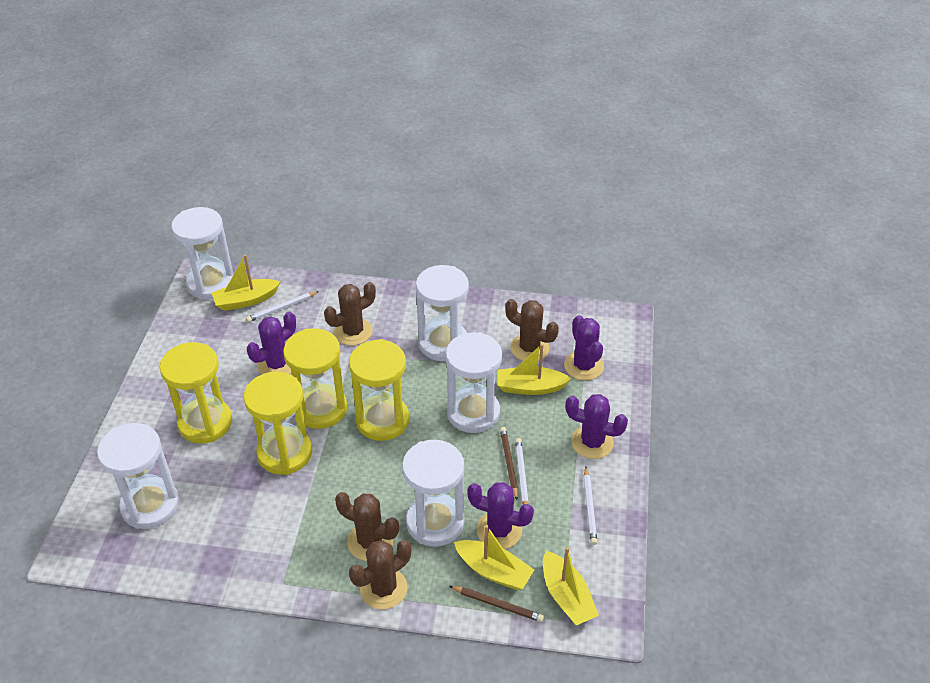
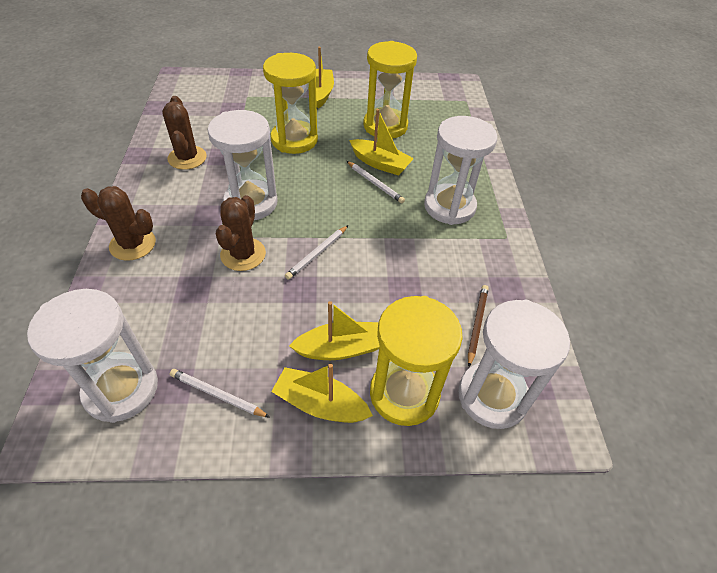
brown cactus: 4 -> 3
brown pencil: 2 -> 1
purple cactus: 4 -> 0
white hourglass: 5 -> 4
yellow hourglass: 4 -> 3

